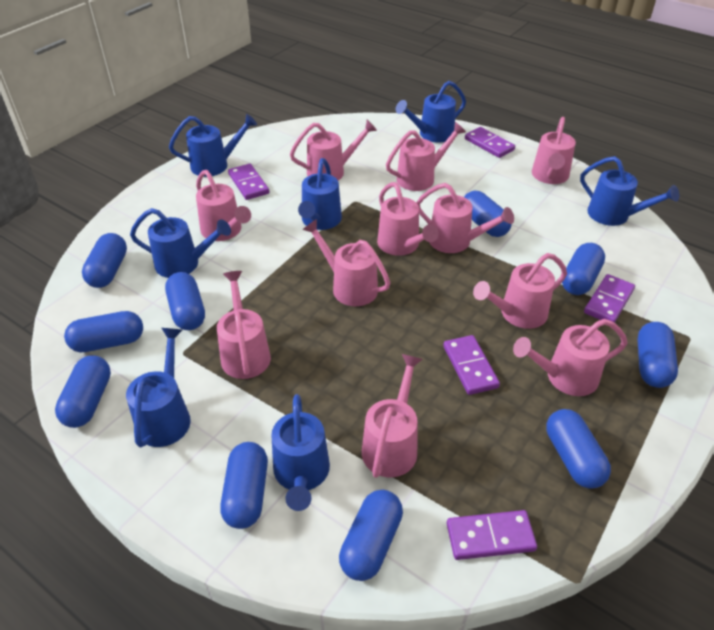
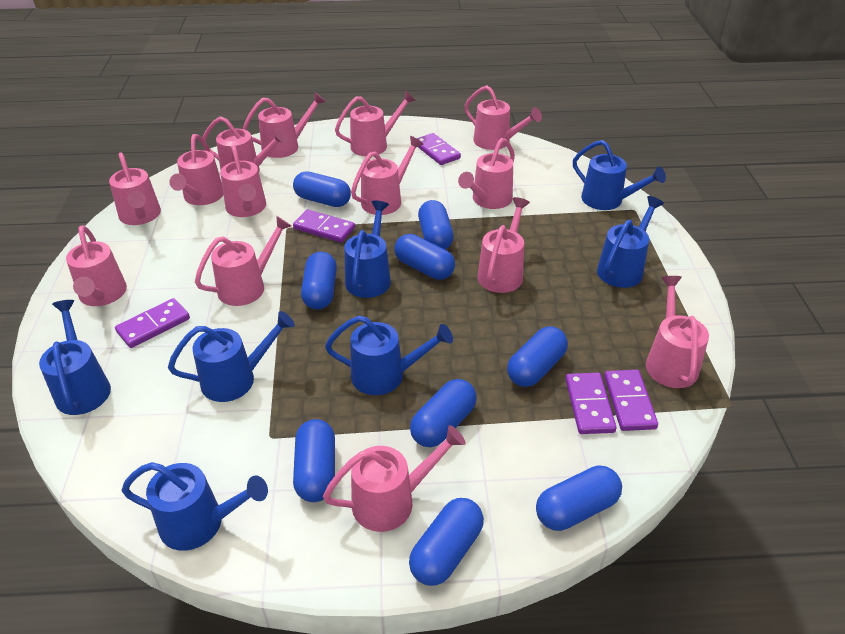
blue capsule: 10 -> 9
pink watering can: 11 -> 14

